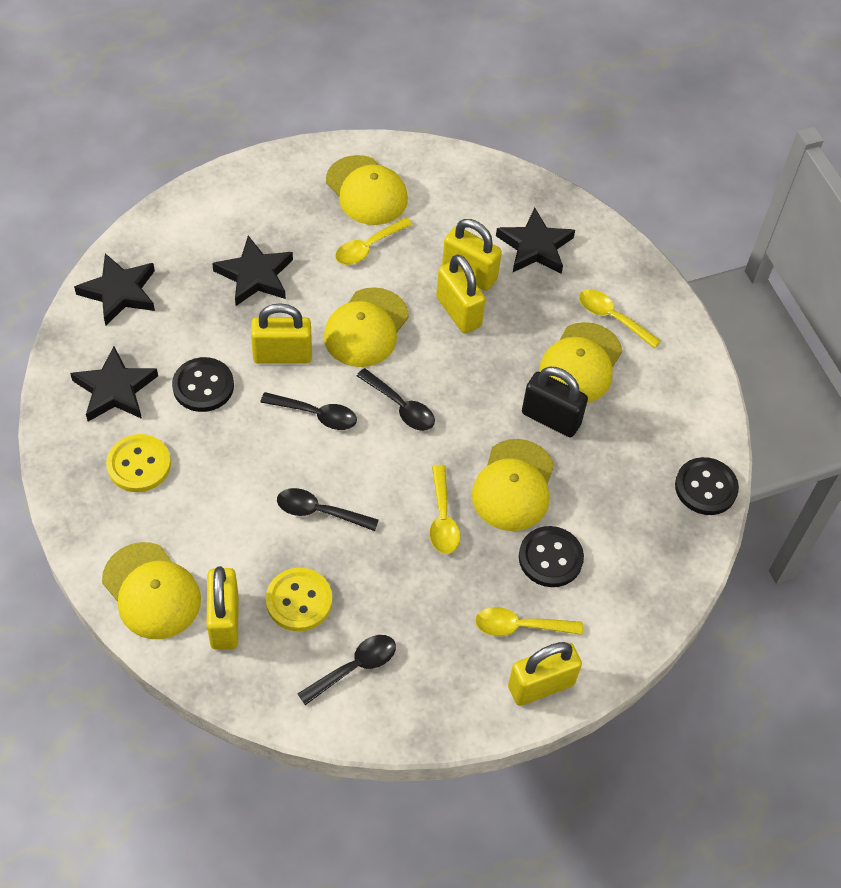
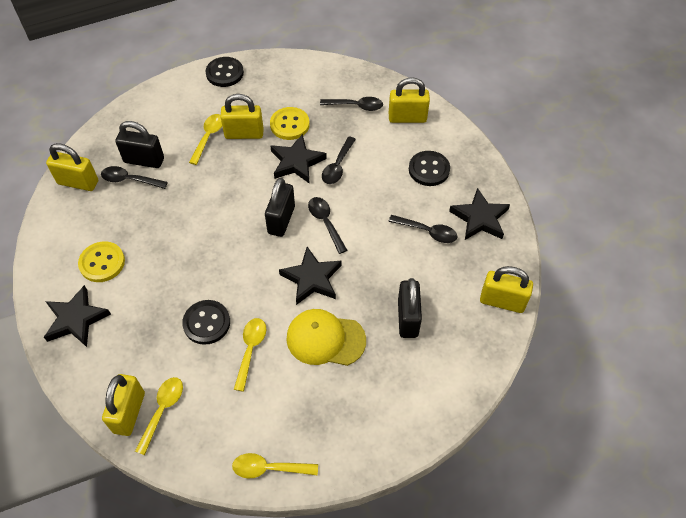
black padlock: 1 -> 3
black spoon: 4 -> 5
yellow cap: 5 -> 1

